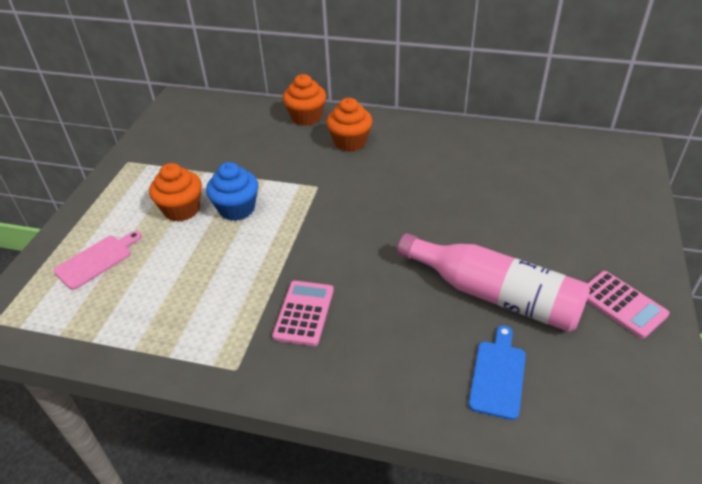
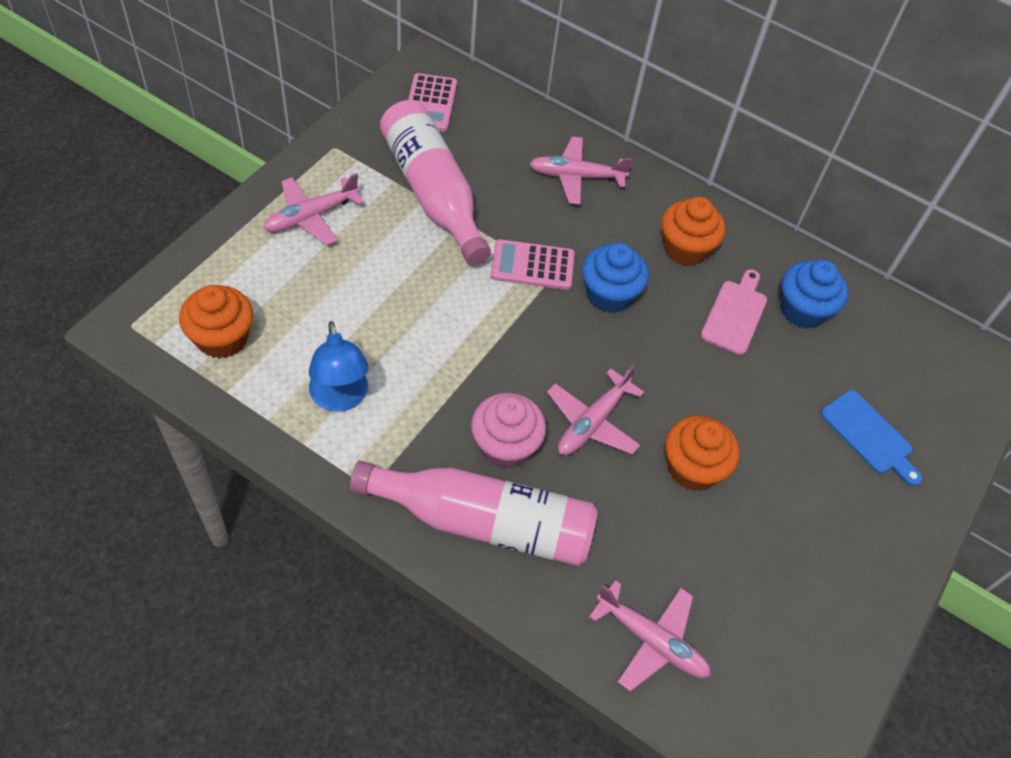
blue cupcake: 1 -> 2
blue lamp: 0 -> 1
pink bottle: 1 -> 2
pink cupcake: 0 -> 1
pink plane: 0 -> 4

